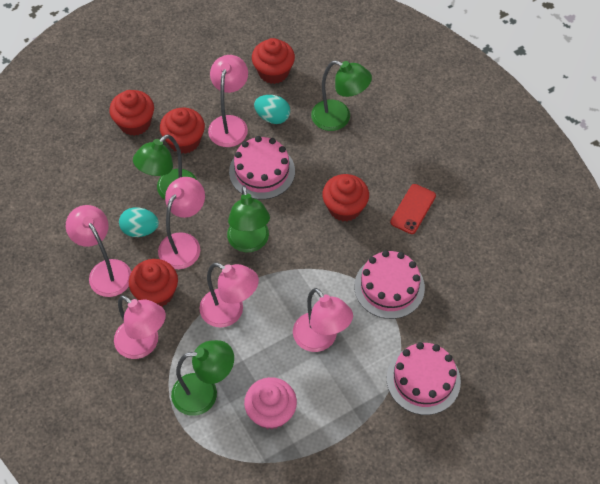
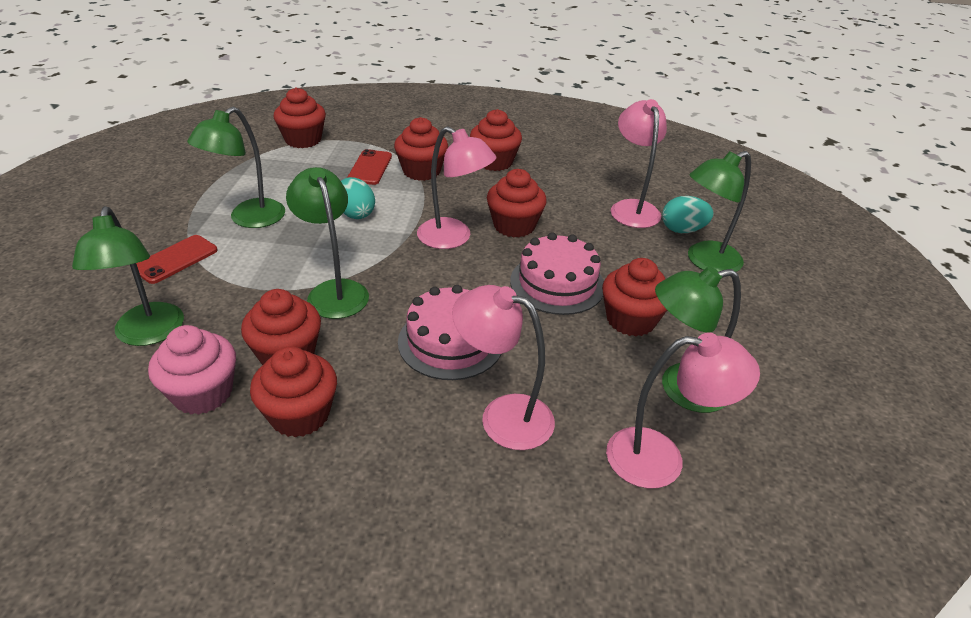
green lamp: 4 -> 5
pink cake: 3 -> 2
pink lamp: 6 -> 4
red cupcake: 5 -> 7
red phone: 1 -> 2

